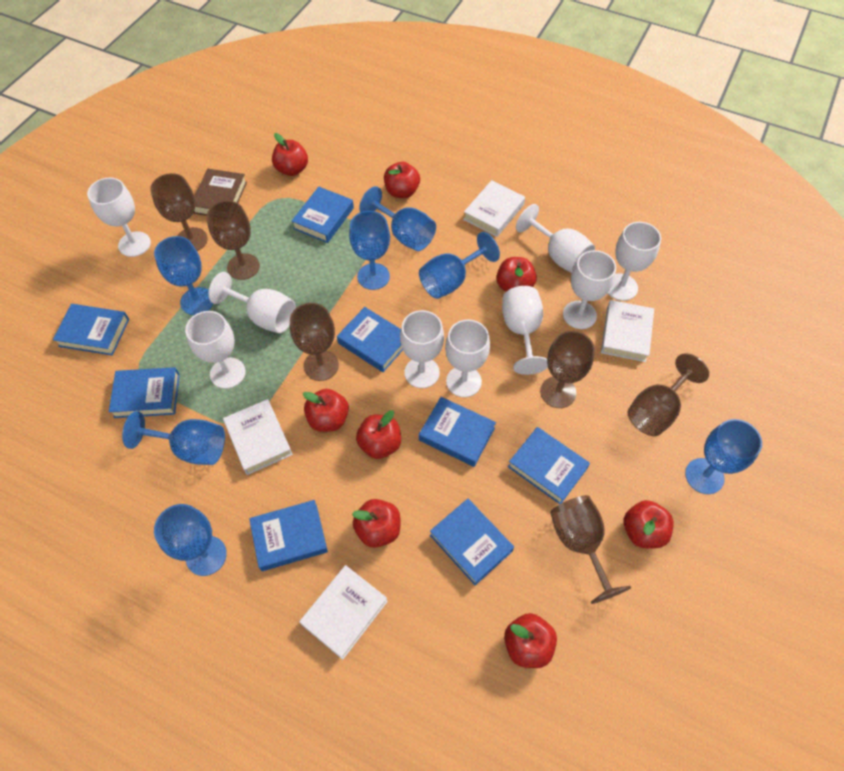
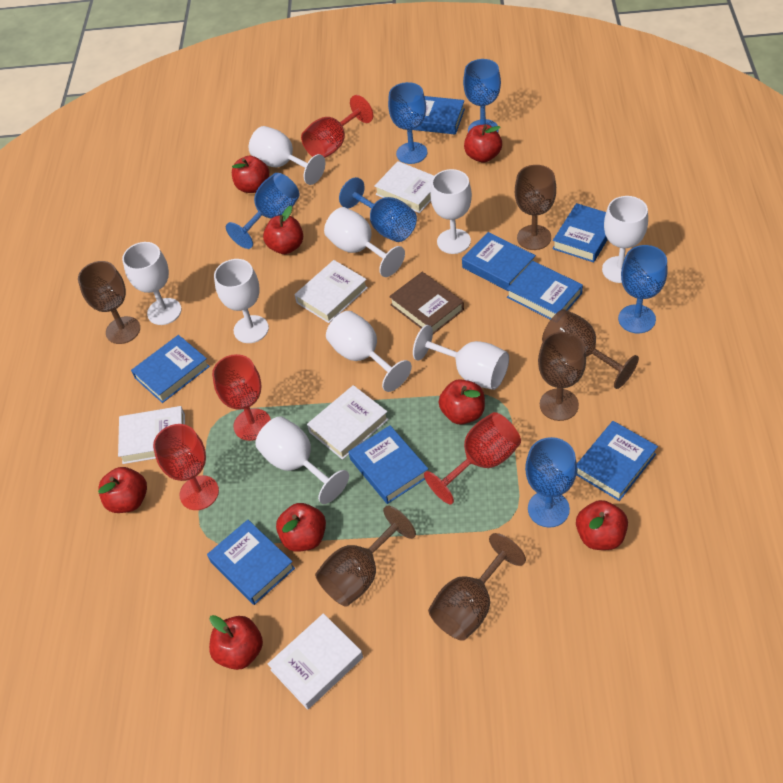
blue goblet: 7 -> 6
red goblet: 0 -> 4
white book: 4 -> 5

